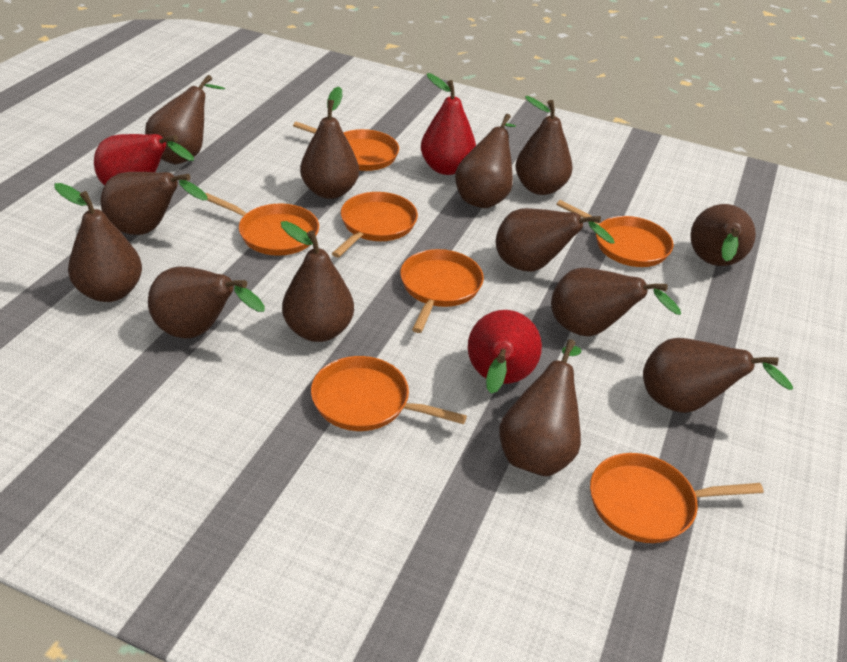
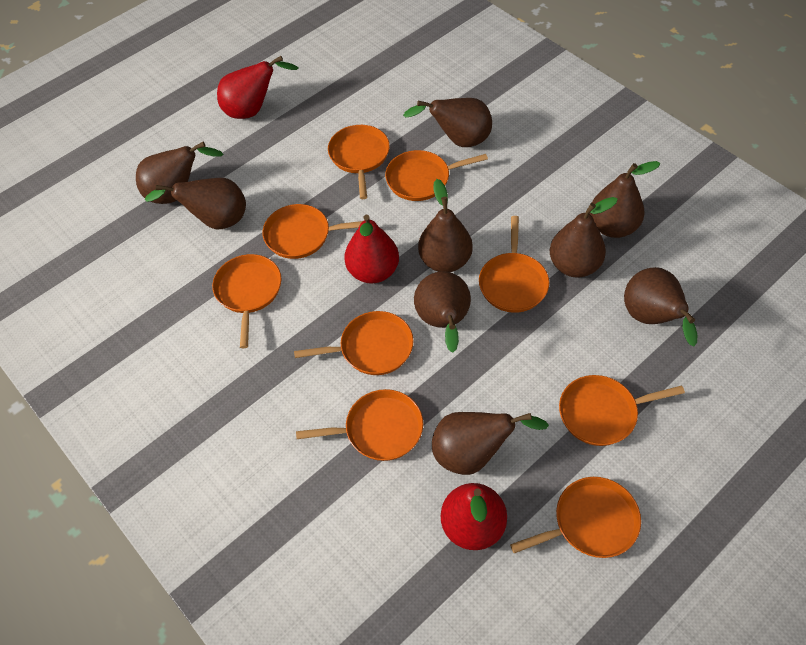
brown pear: 13 -> 9
orange pan: 7 -> 9

